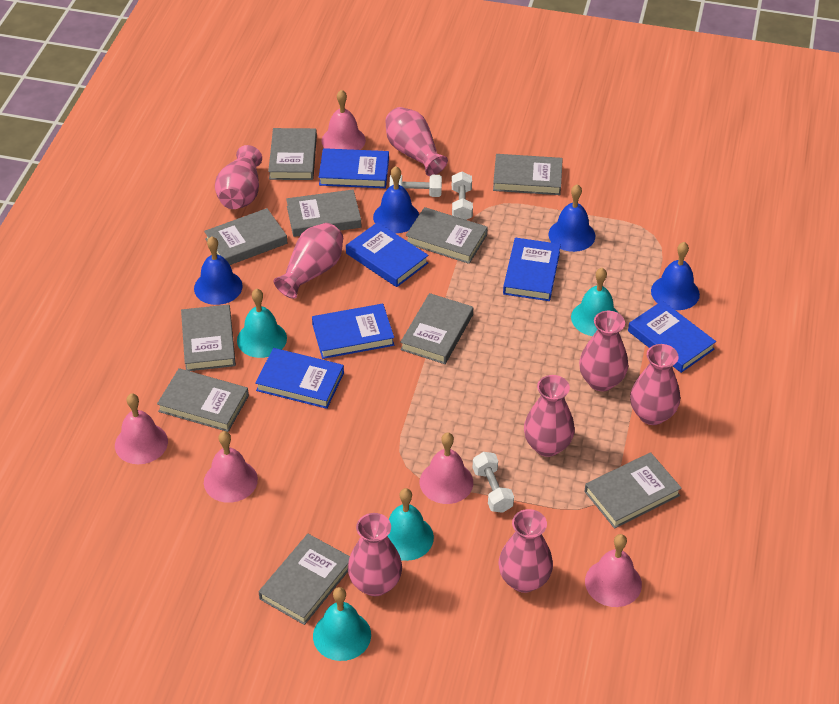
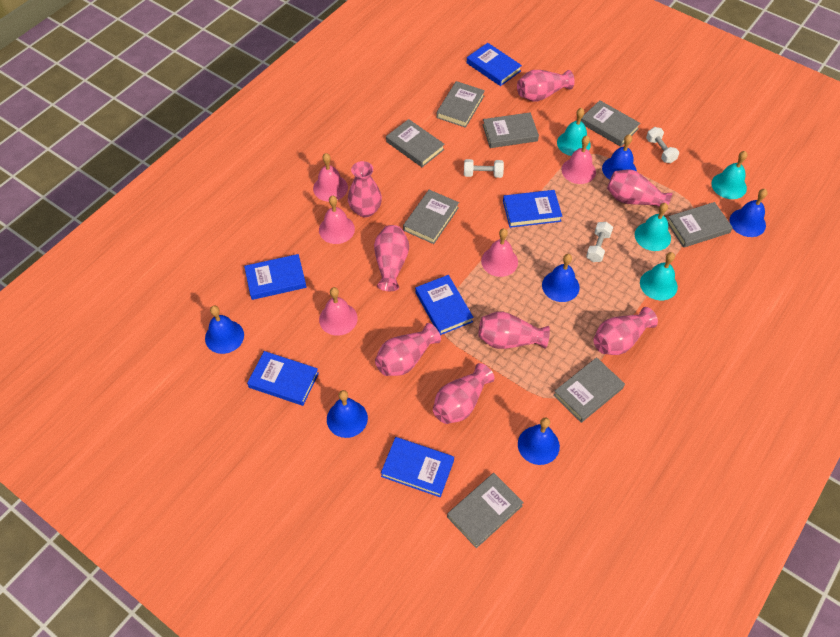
blue bell: 4 -> 6
grey book: 10 -> 8

